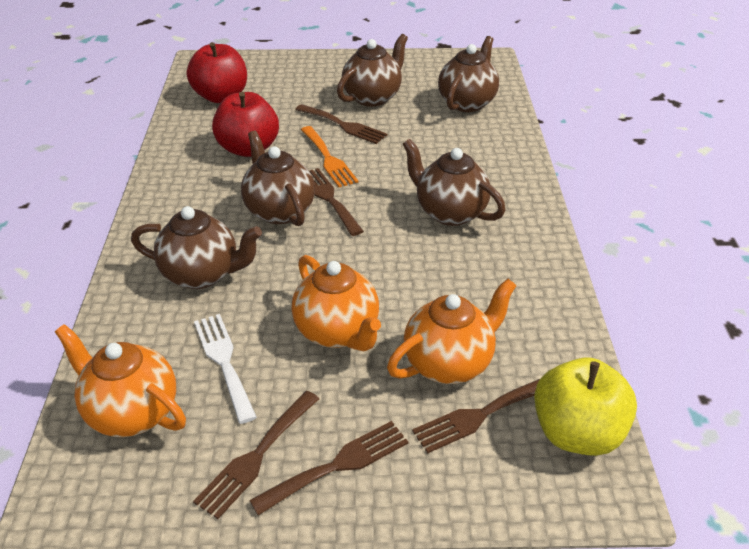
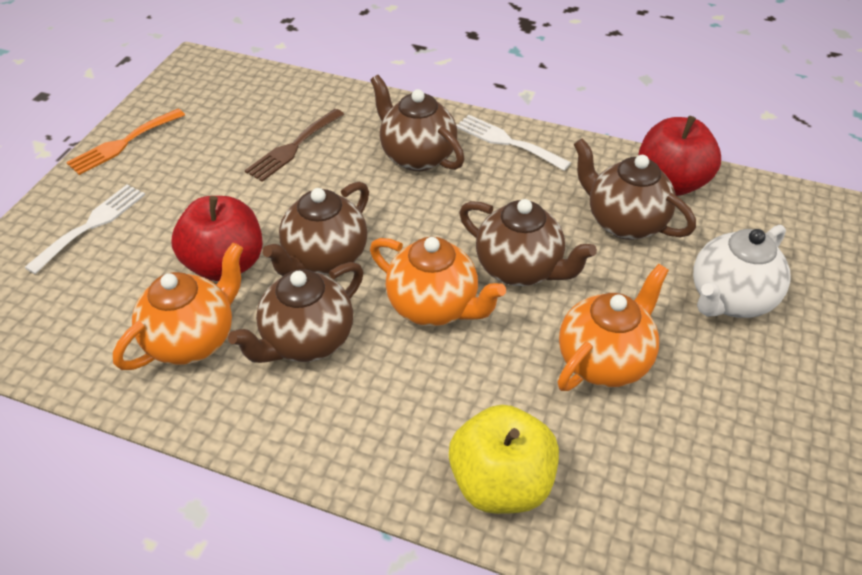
brown fork: 5 -> 1
white fork: 1 -> 2
white teapot: 0 -> 1

